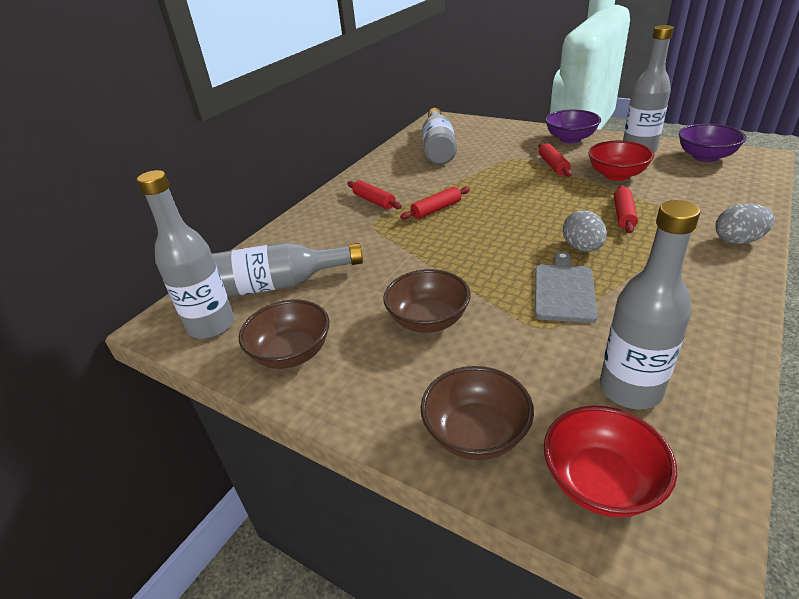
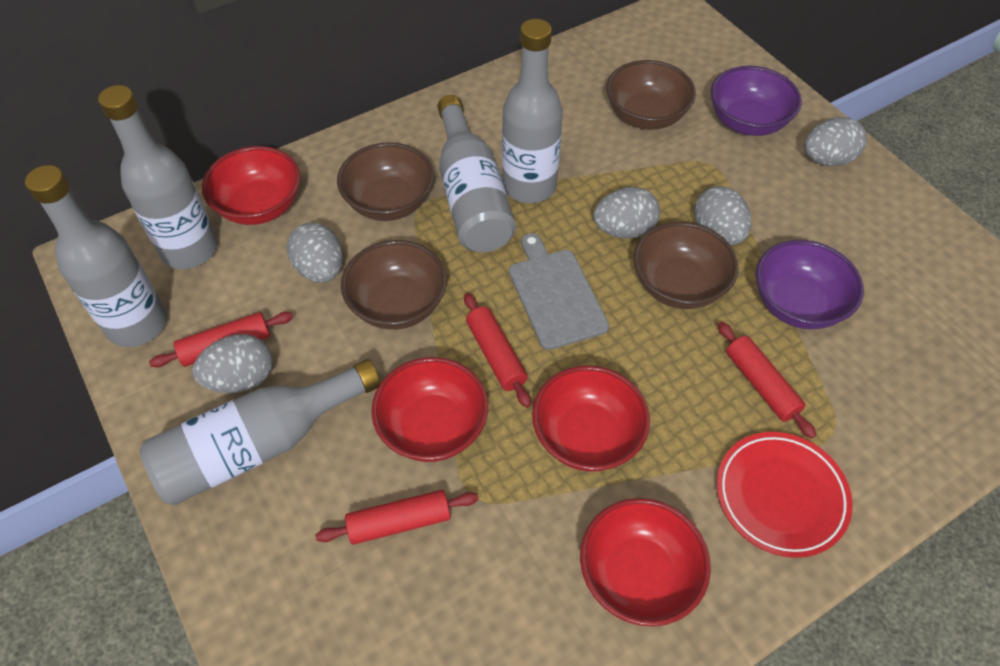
brown bowl: 3 -> 4
grey egg: 2 -> 5
red bowl: 2 -> 4
red plate: 0 -> 1

